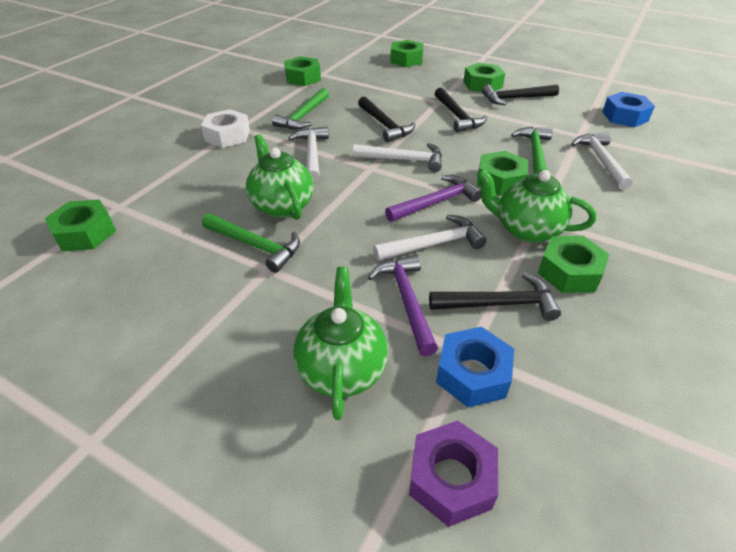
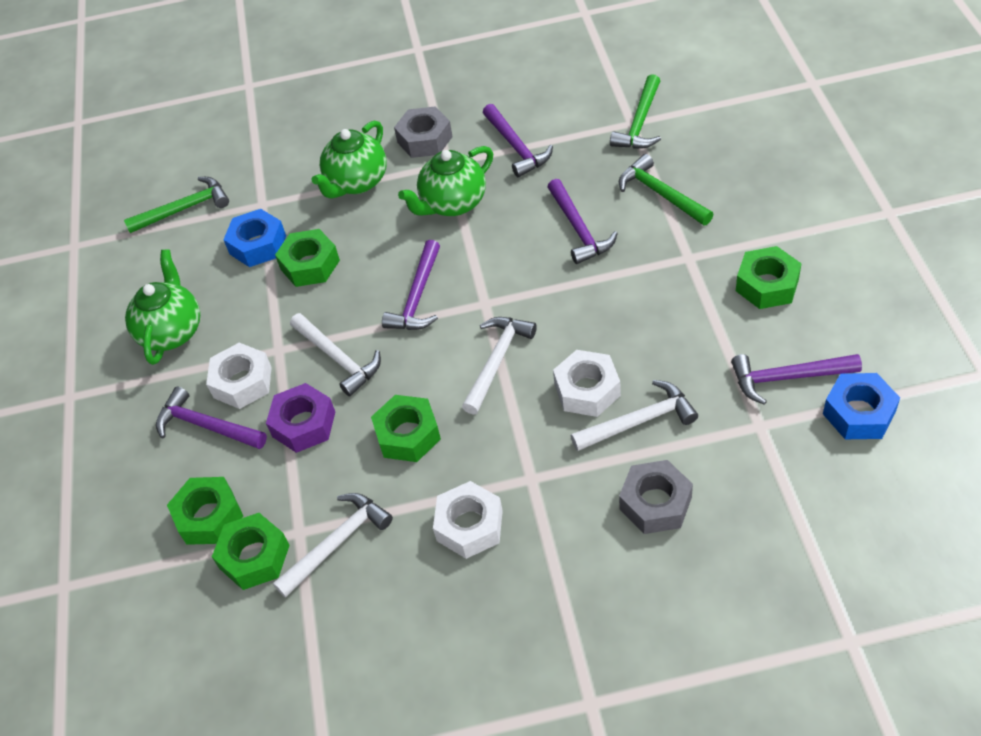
black hammer: 4 -> 0
green nut: 6 -> 5
grey nut: 0 -> 2
purple hammer: 2 -> 5
white nut: 1 -> 3

